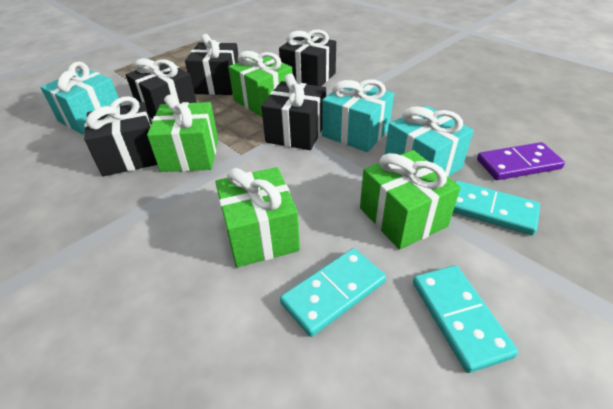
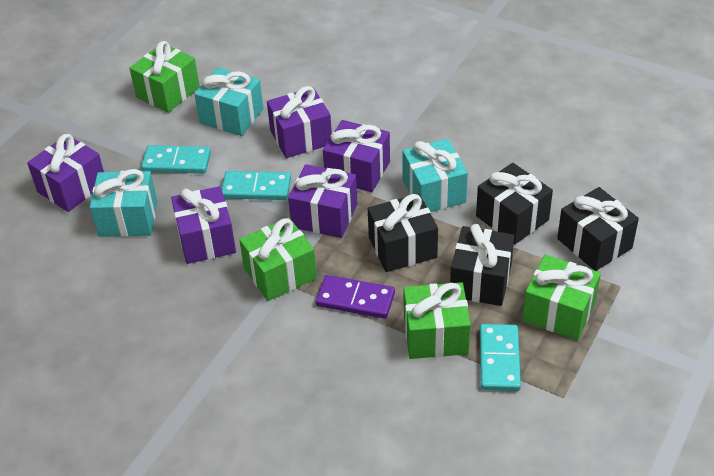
black gift: 5 -> 4
purple gift: 0 -> 5

